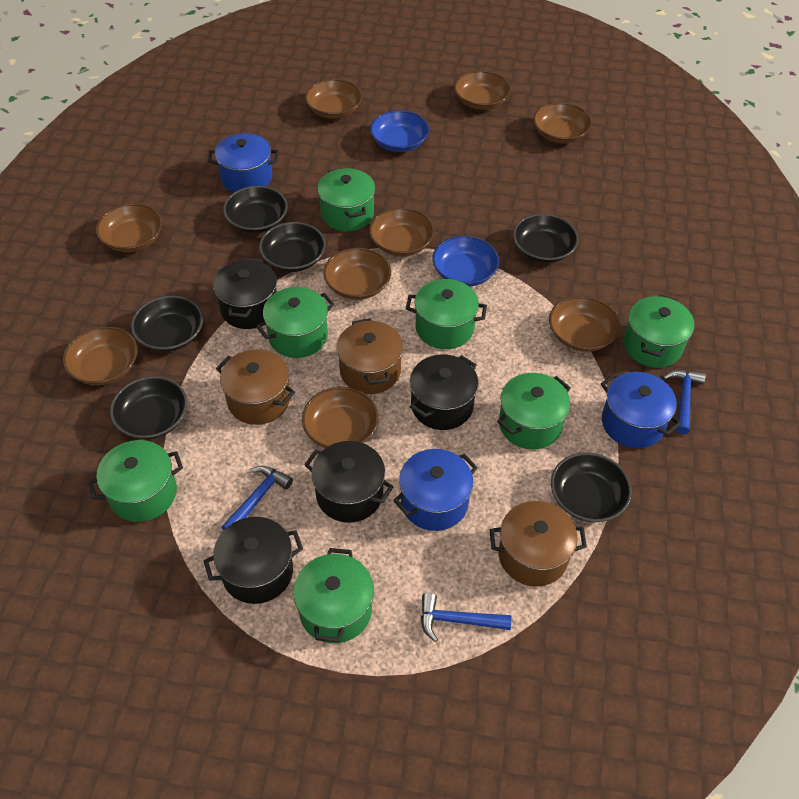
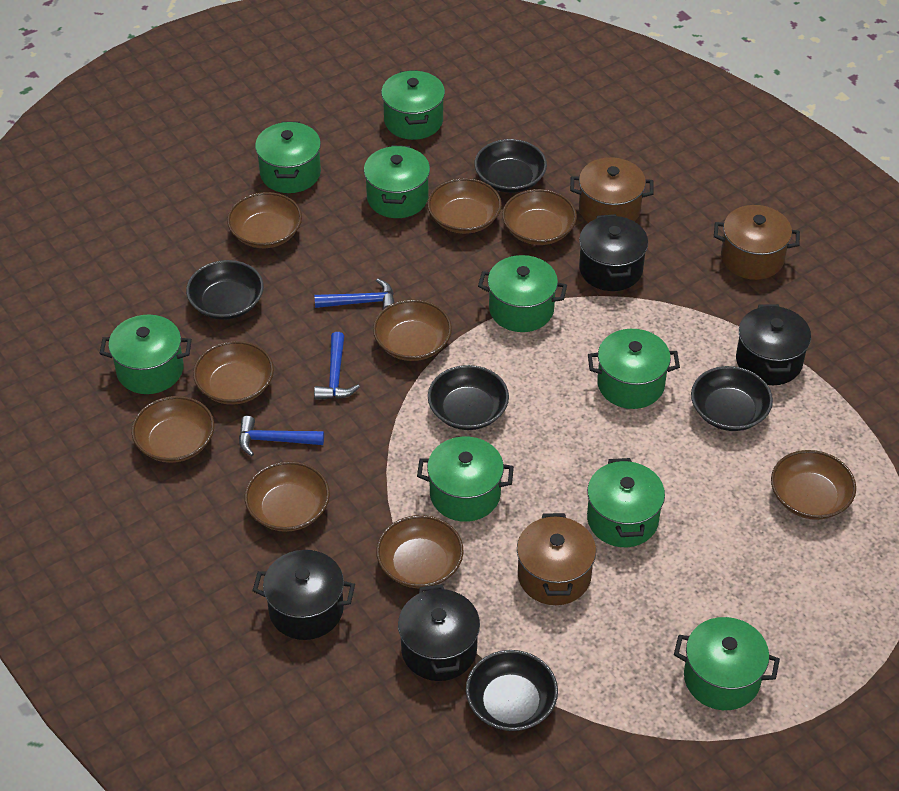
black bowl: 6 -> 5
blue bowl: 2 -> 0
blue pot: 3 -> 0
green pot: 7 -> 9

